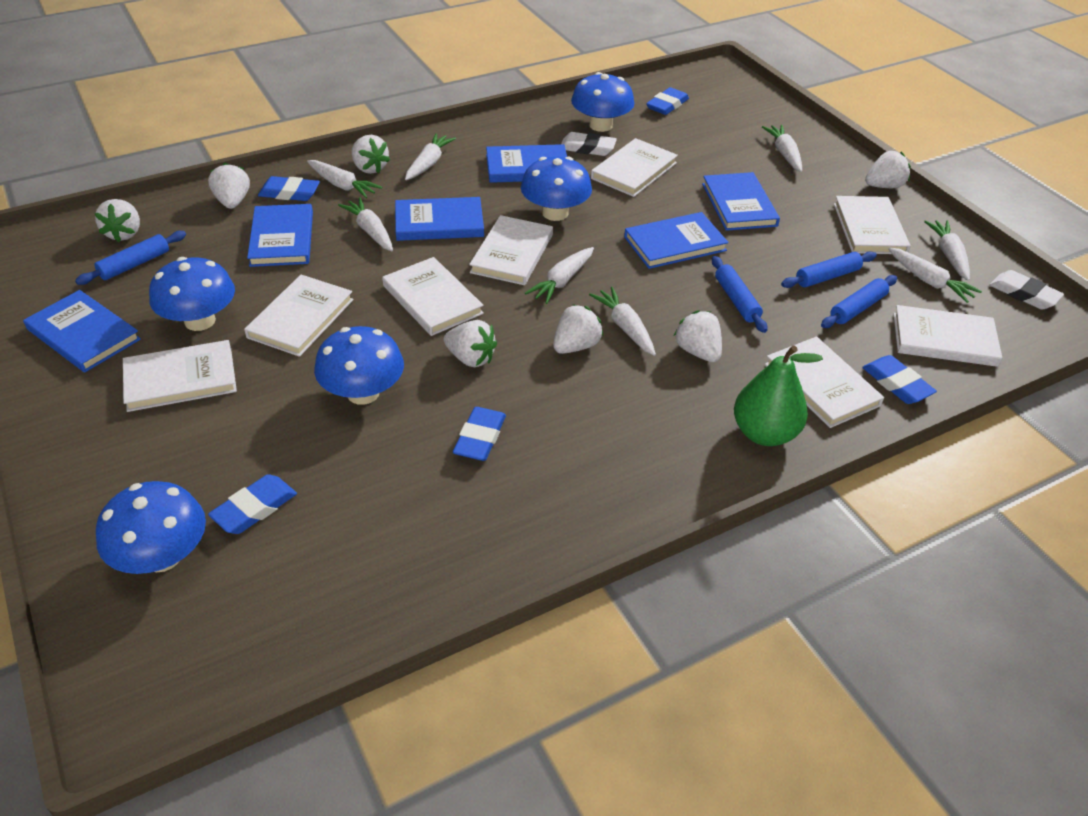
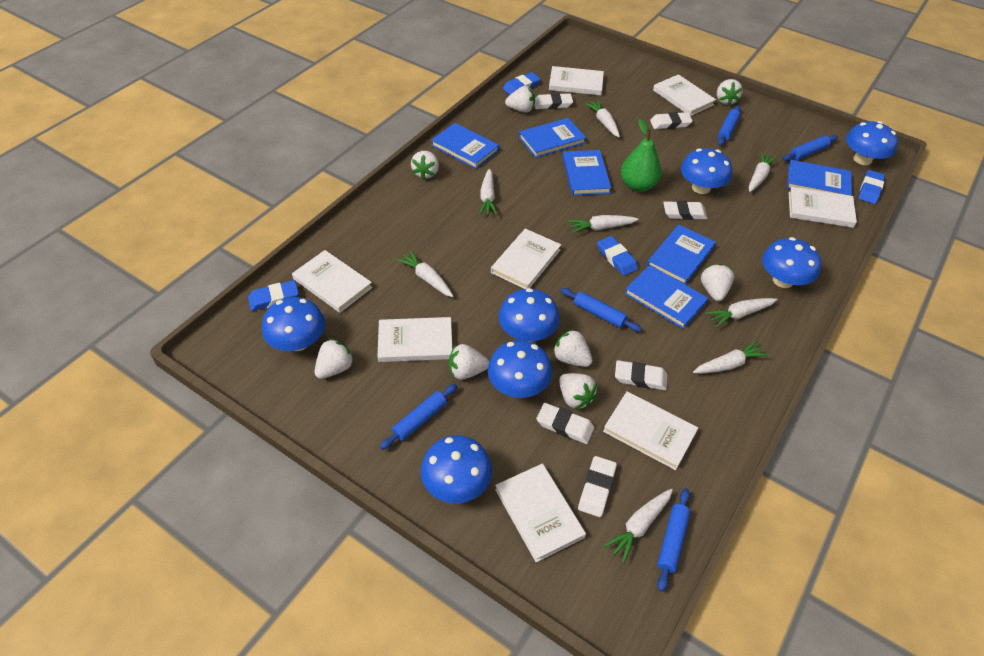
blue eraser: 5 -> 4
blue mushroom: 5 -> 7
blue rolling pin: 4 -> 5
white eraser: 2 -> 6
white strawberry: 7 -> 8

